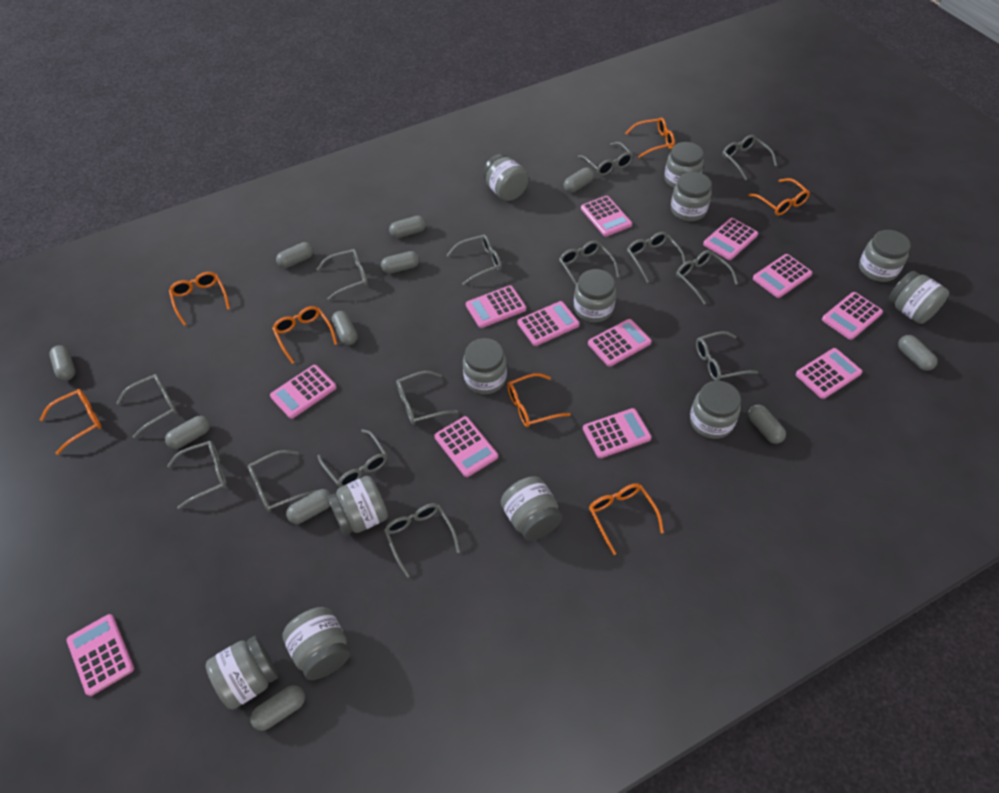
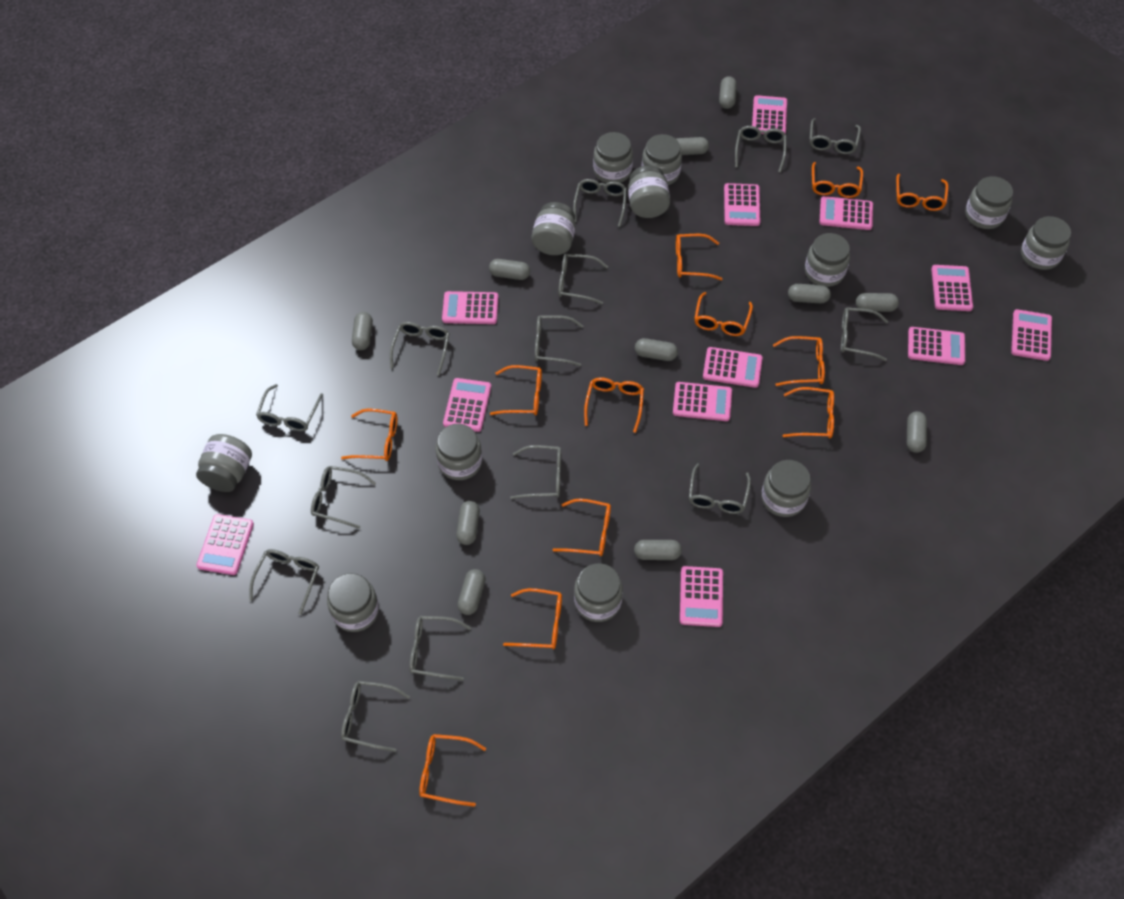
orange glasses: 7 -> 12

